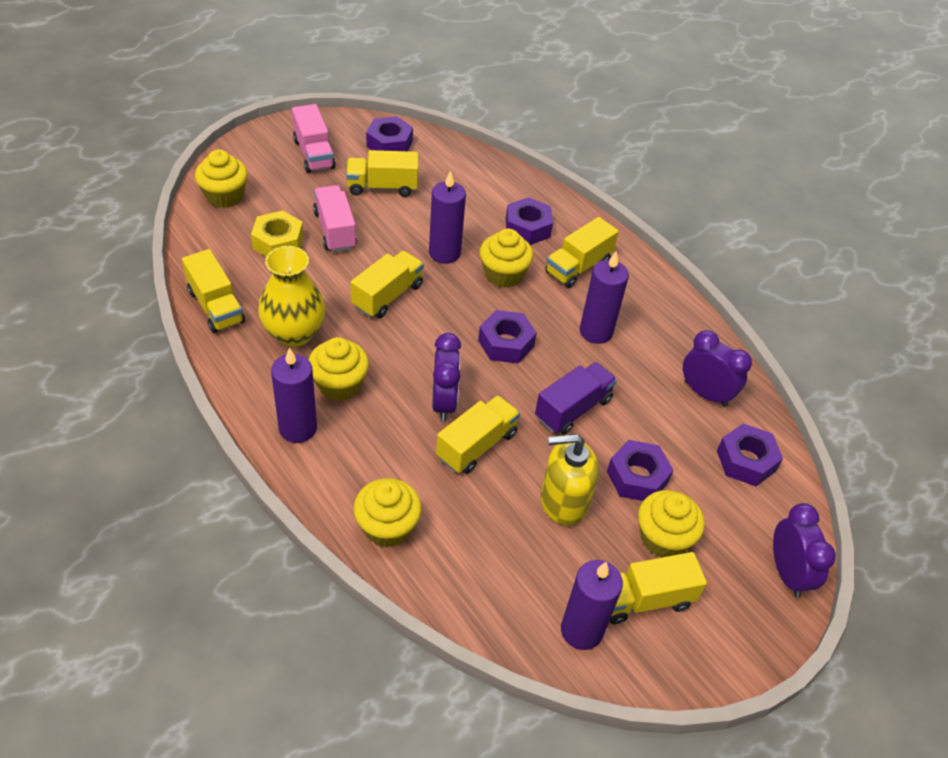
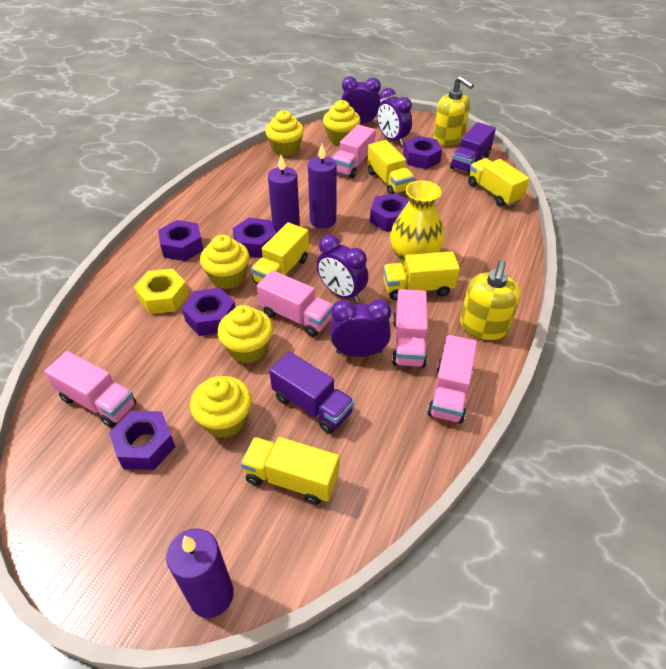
pink truck: 2 -> 5
purple candle: 4 -> 3
purple clock: 3 -> 4
purple nut: 5 -> 6
purple truck: 1 -> 2
yellow soap dispenser: 1 -> 2
yellow truck: 6 -> 5

